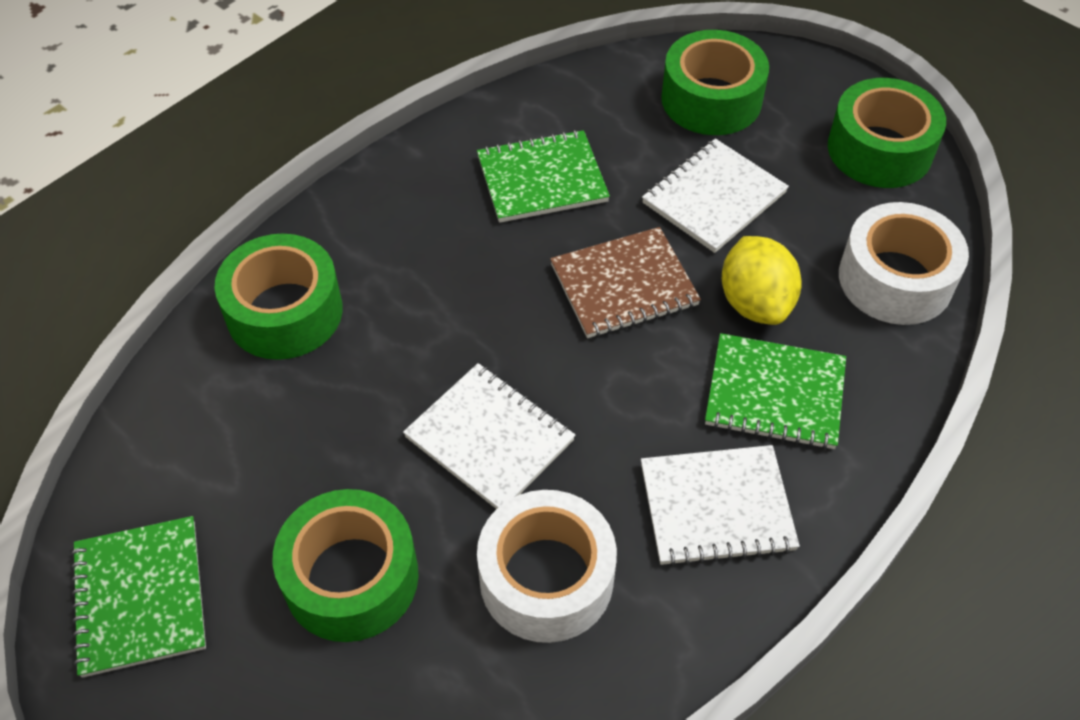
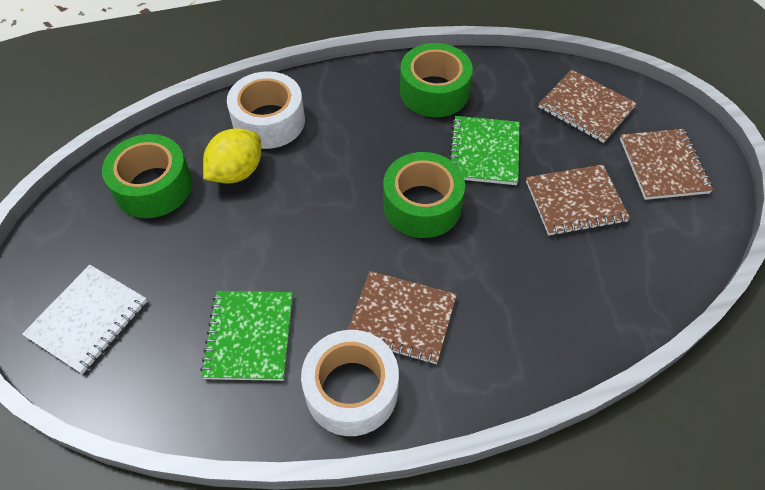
brown notebook: 1 -> 4
green notebook: 3 -> 2
green tape: 4 -> 3
white notebook: 3 -> 1

